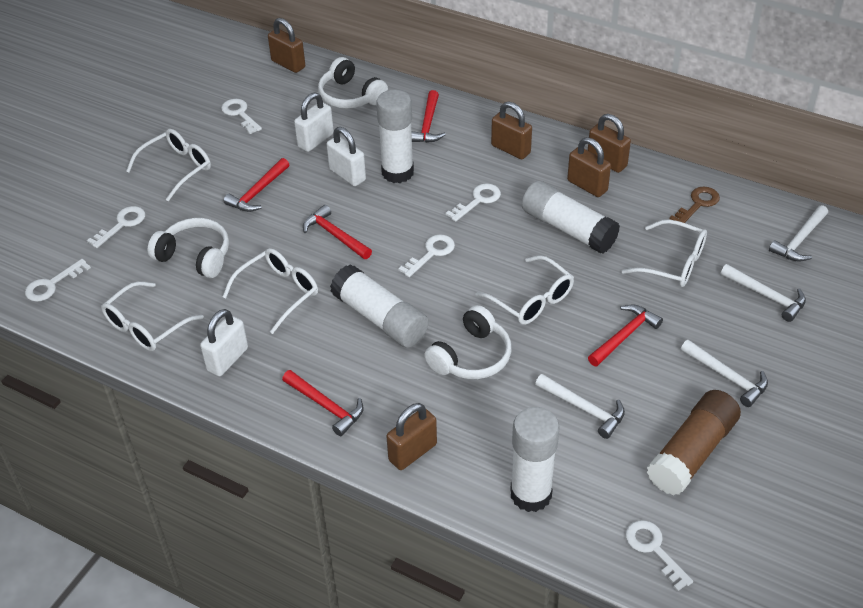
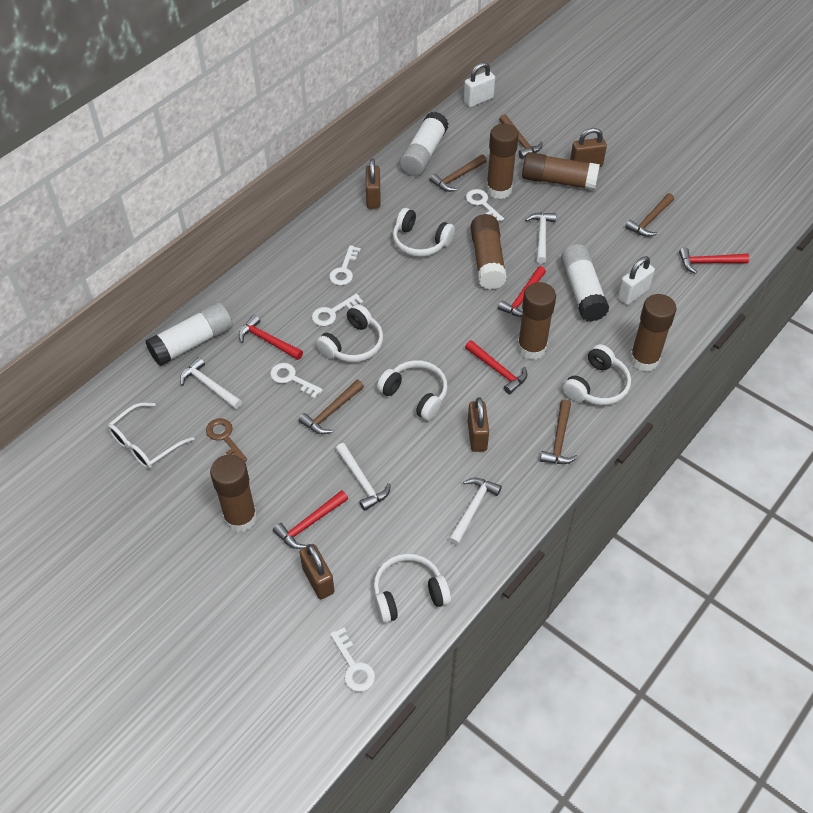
brown glue stick: 1 -> 6
brown hammer: 0 -> 5
brown padlock: 5 -> 4
white glasses: 5 -> 1
white glue stick: 4 -> 3
white headphones: 3 -> 5
white key: 6 -> 5
white padlock: 3 -> 2

